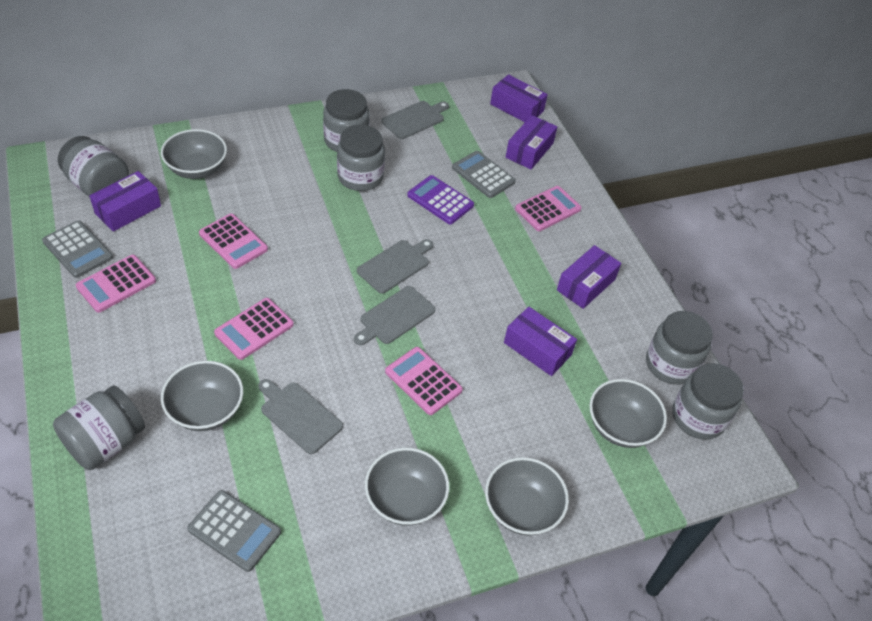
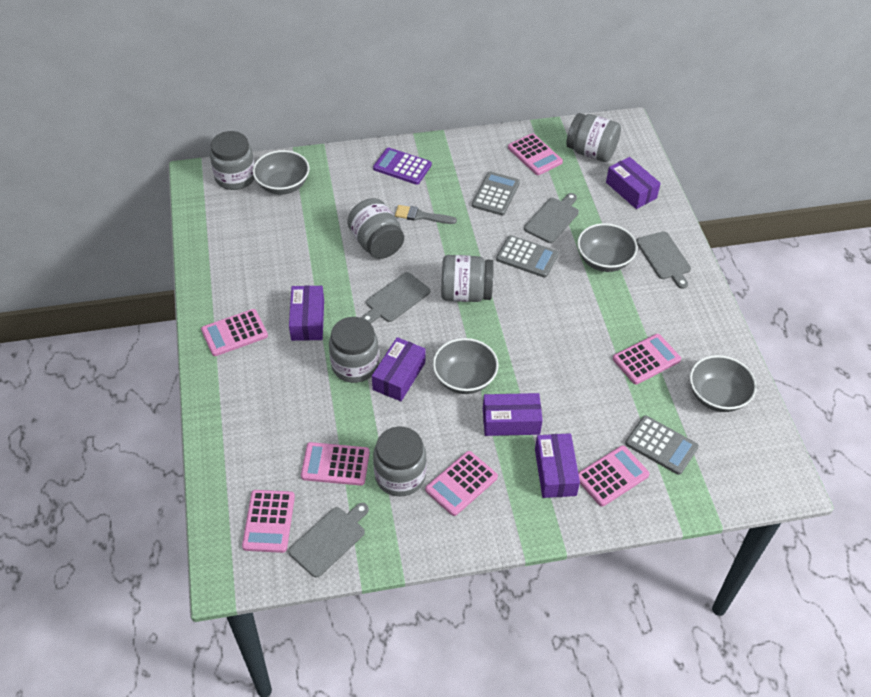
grey bowl: 5 -> 4
grey brush: 0 -> 1
pink calculator: 5 -> 7

